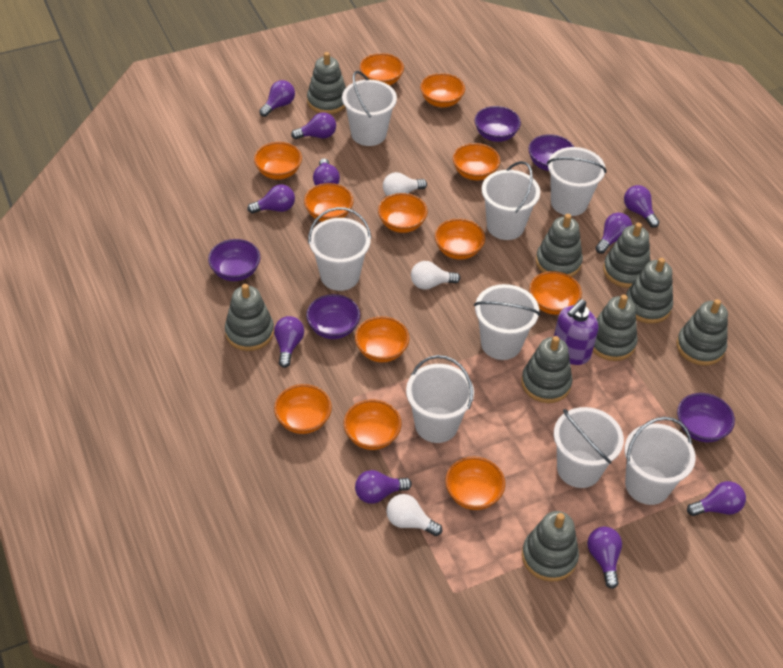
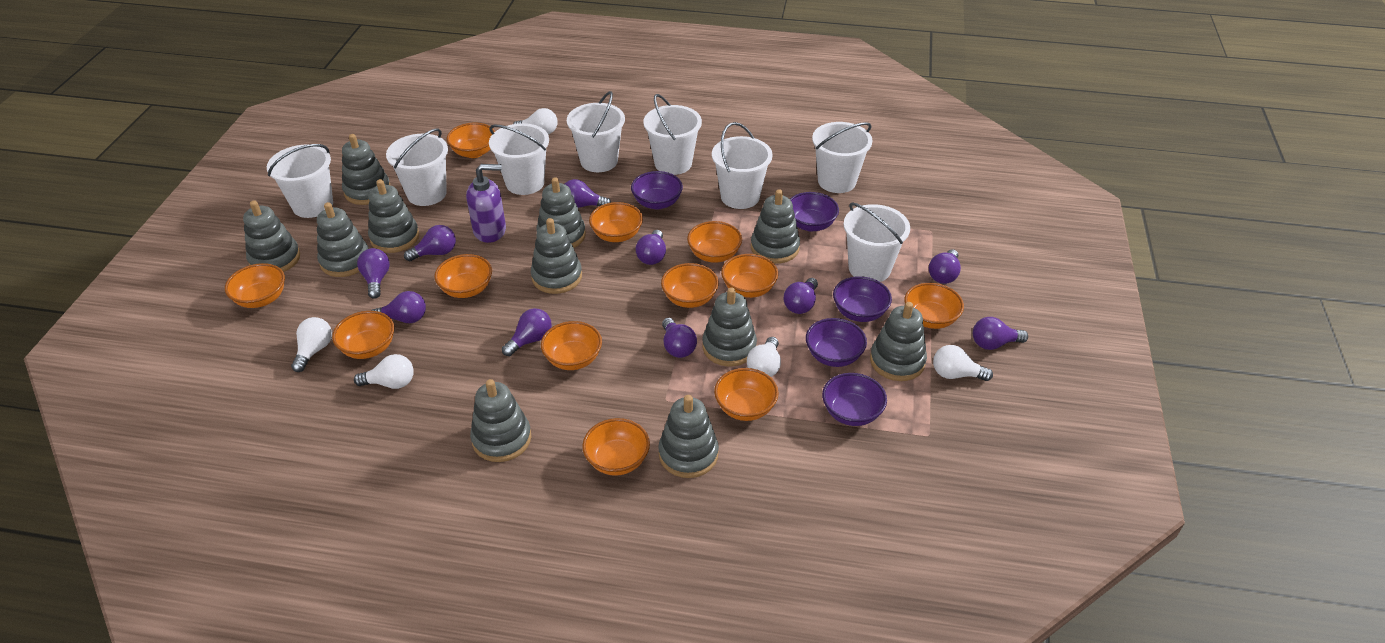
grey stacking toy: 9 -> 11
white light bulb: 3 -> 5

